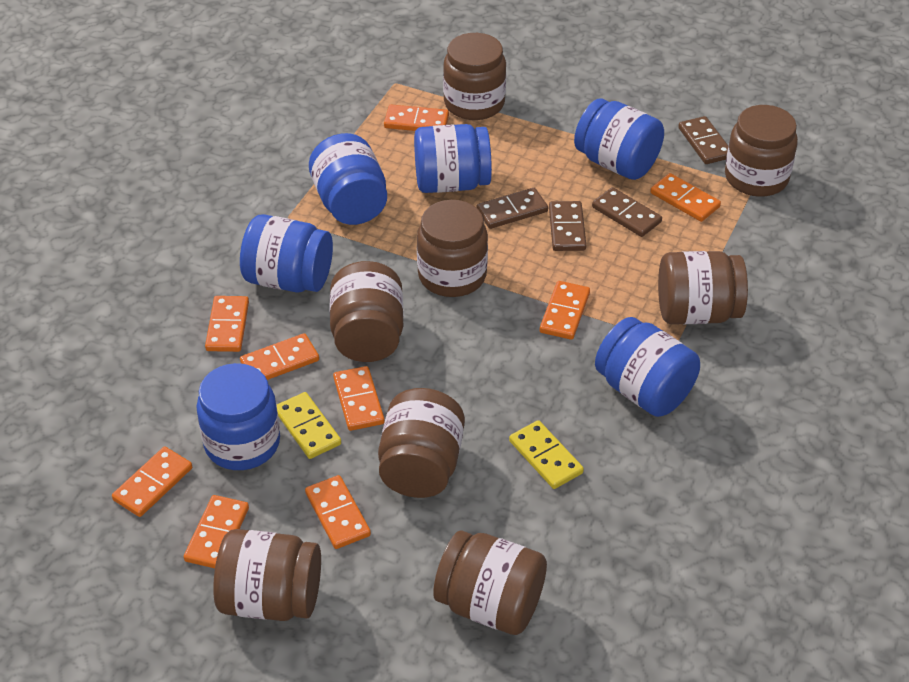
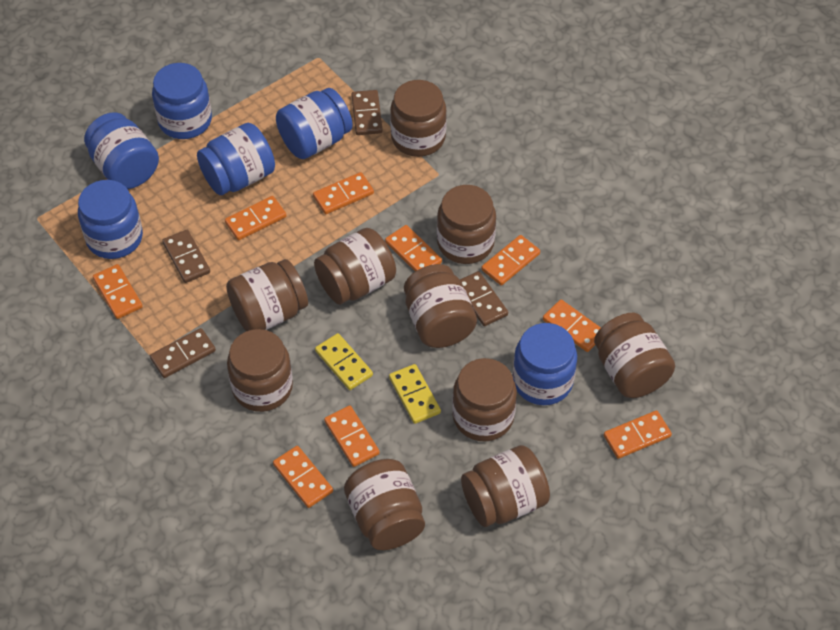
brown jar: 8 -> 10

